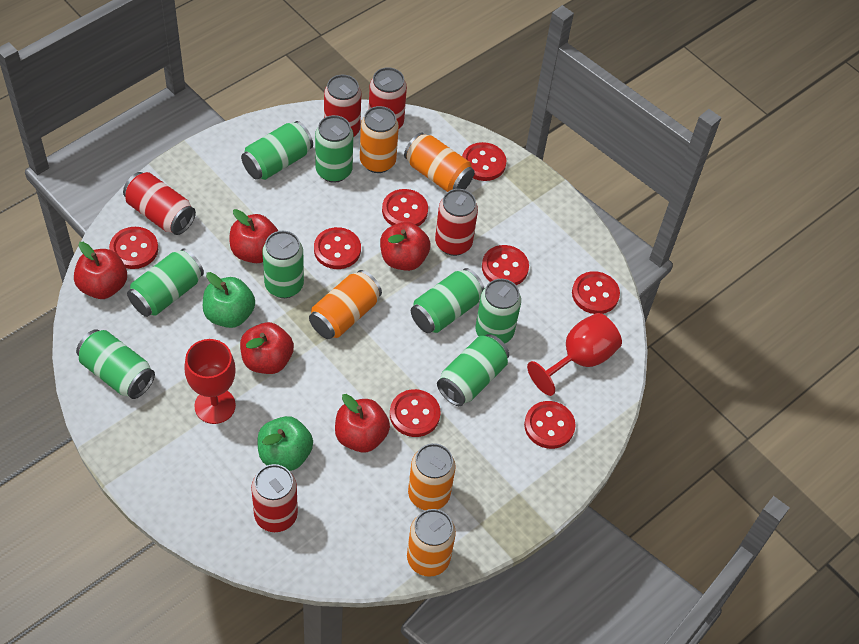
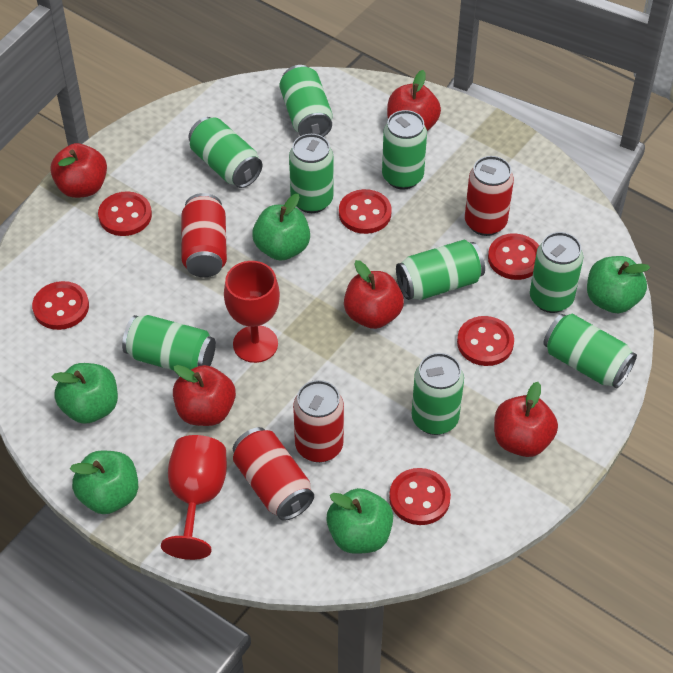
green apple: 2 -> 5
green can: 8 -> 9
orange can: 5 -> 0
red button: 8 -> 6
red can: 5 -> 4

